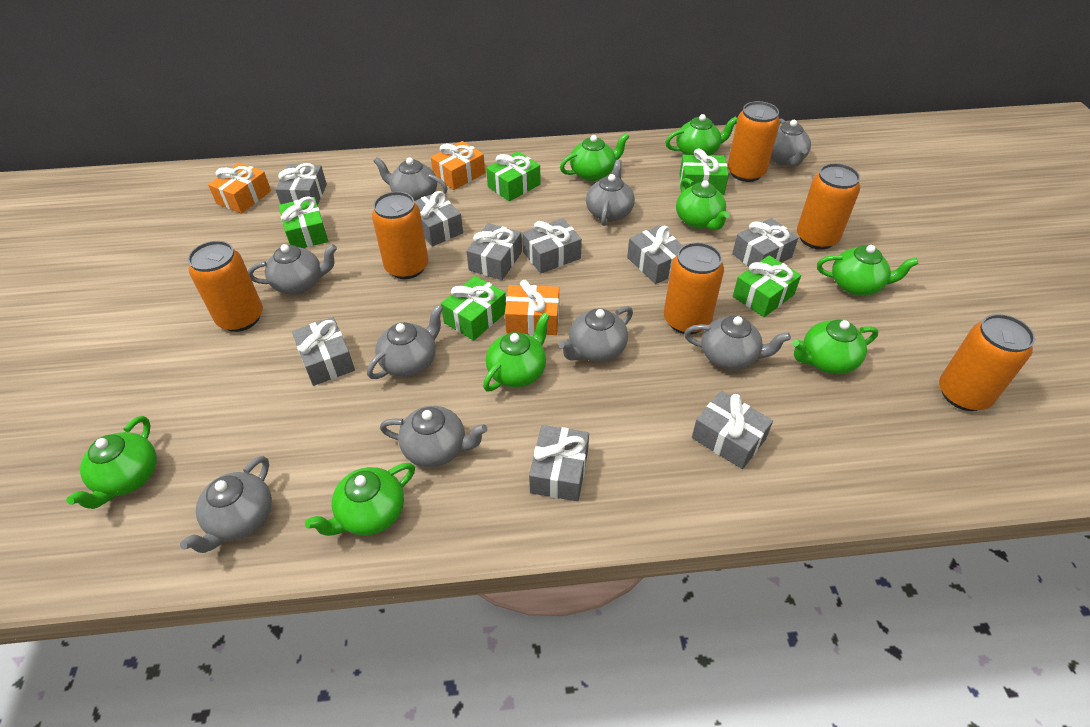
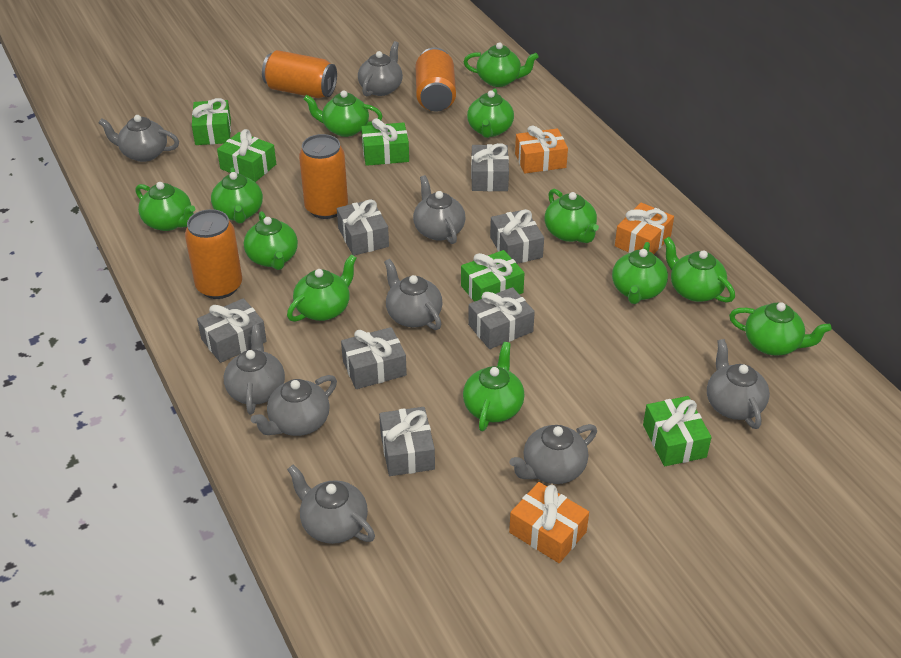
green teapot: 8 -> 12
grey gift: 9 -> 7
orange can: 6 -> 4

